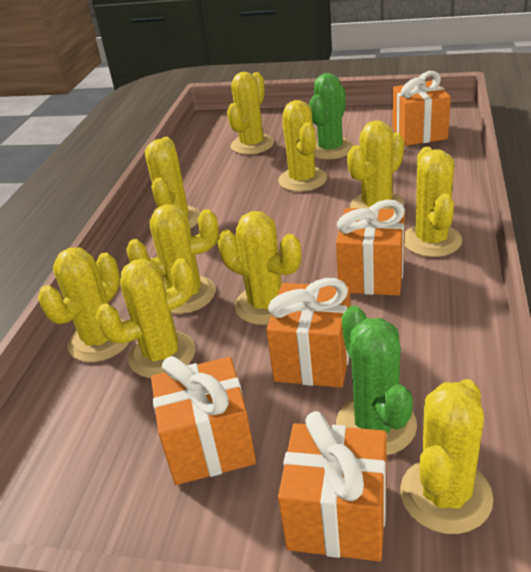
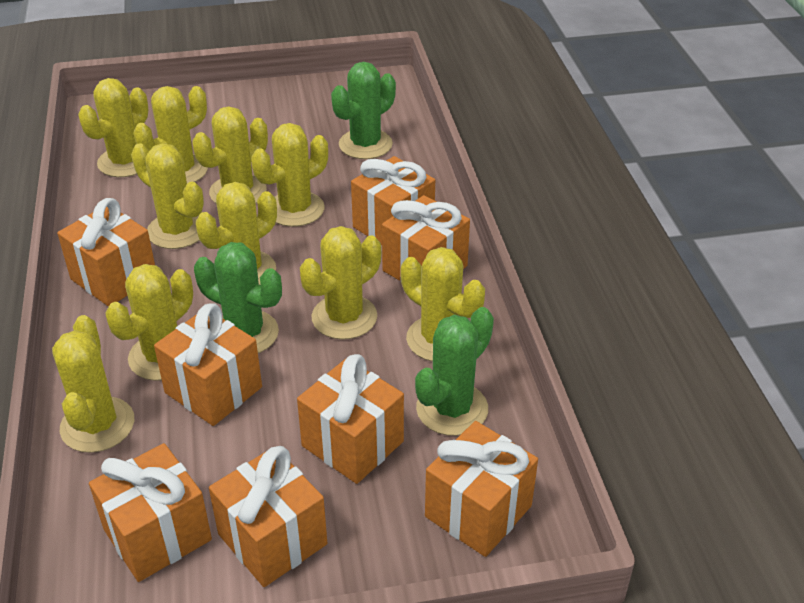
green cactus: 2 -> 3
orange gift: 5 -> 8

